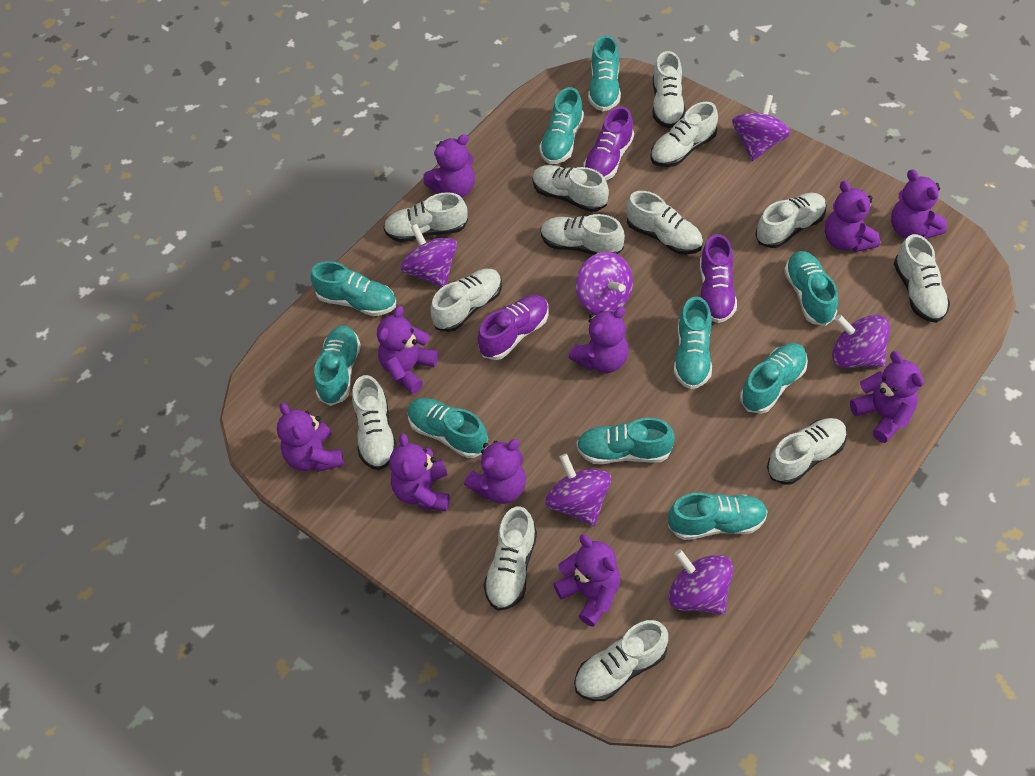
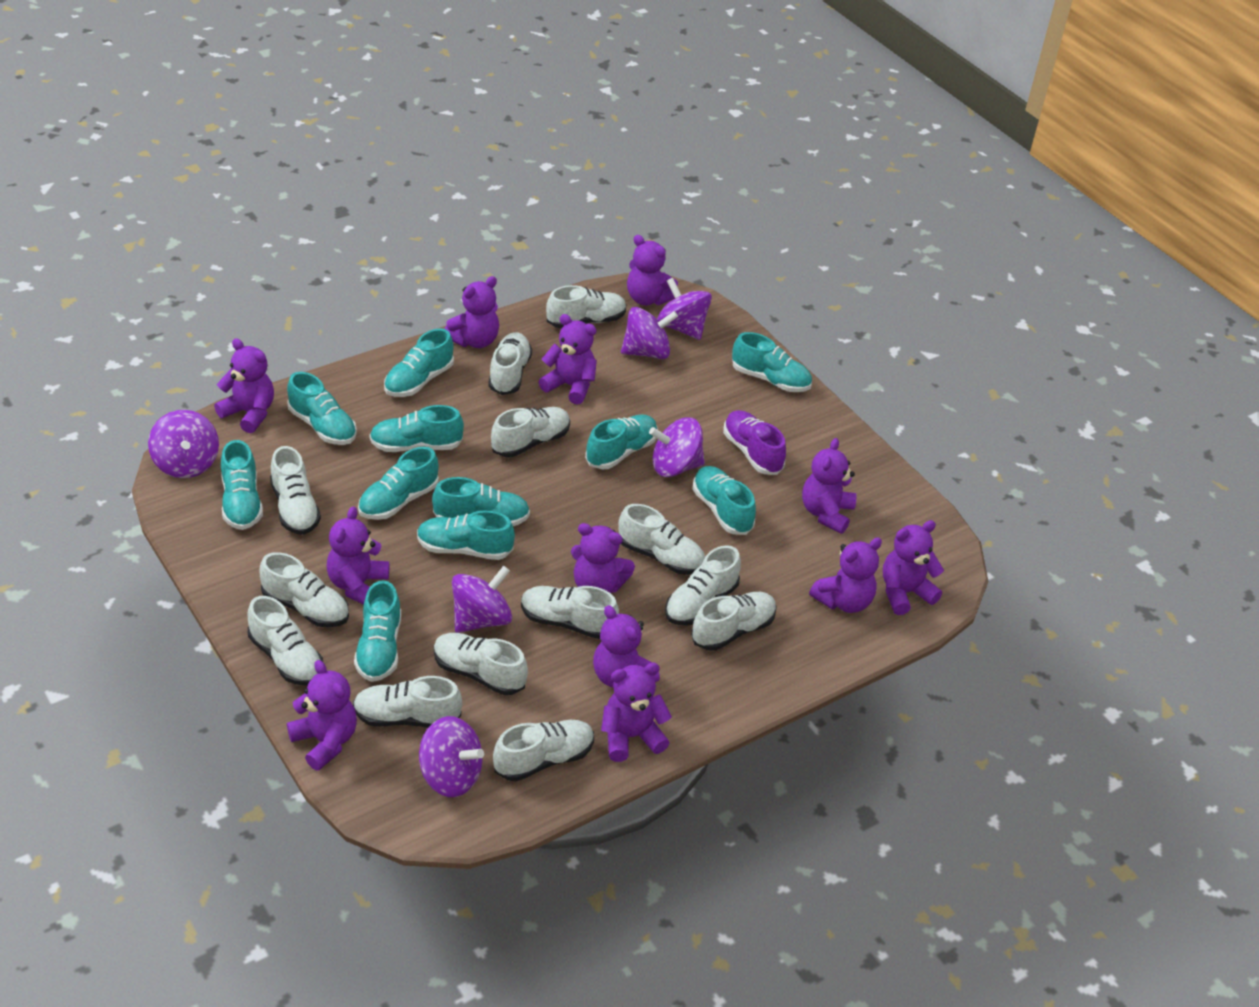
purple shoe: 3 -> 1
purple teddy bear: 10 -> 12
turquoise shoe: 10 -> 11

